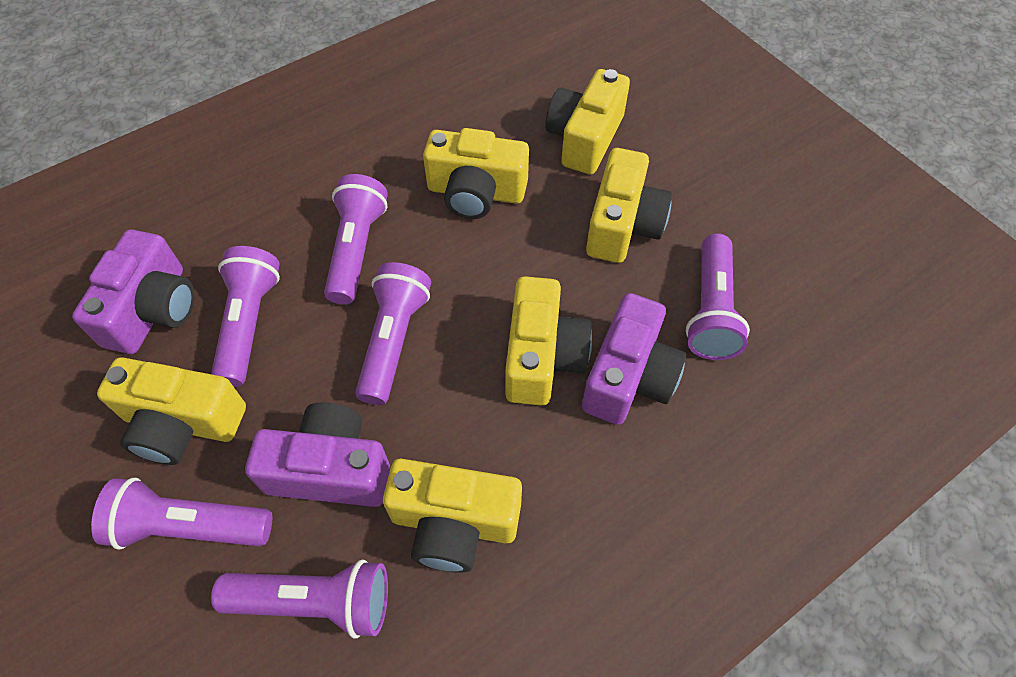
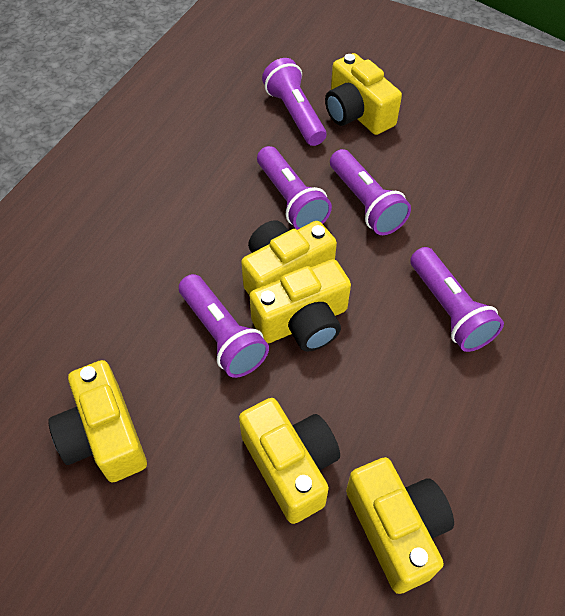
purple camera: 3 -> 0
purple flashlight: 6 -> 5

